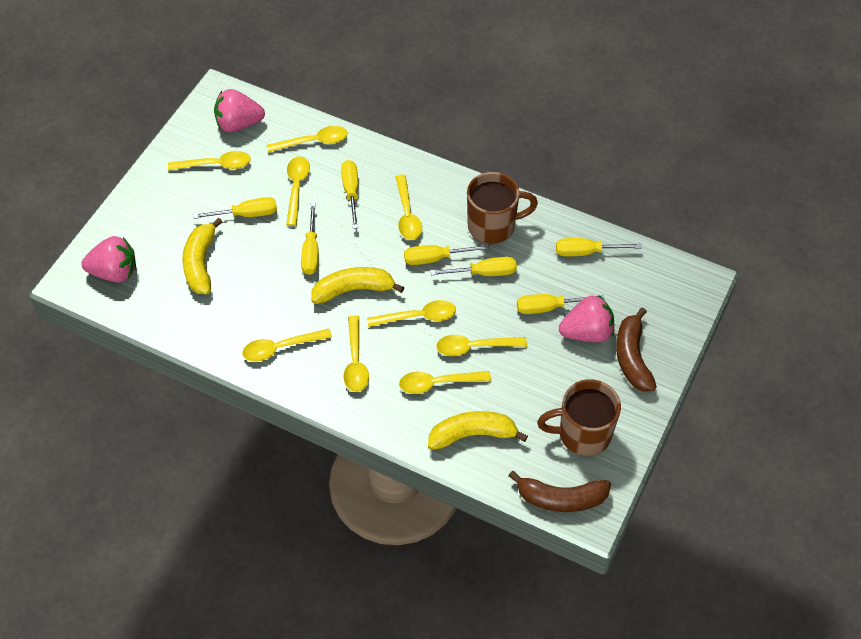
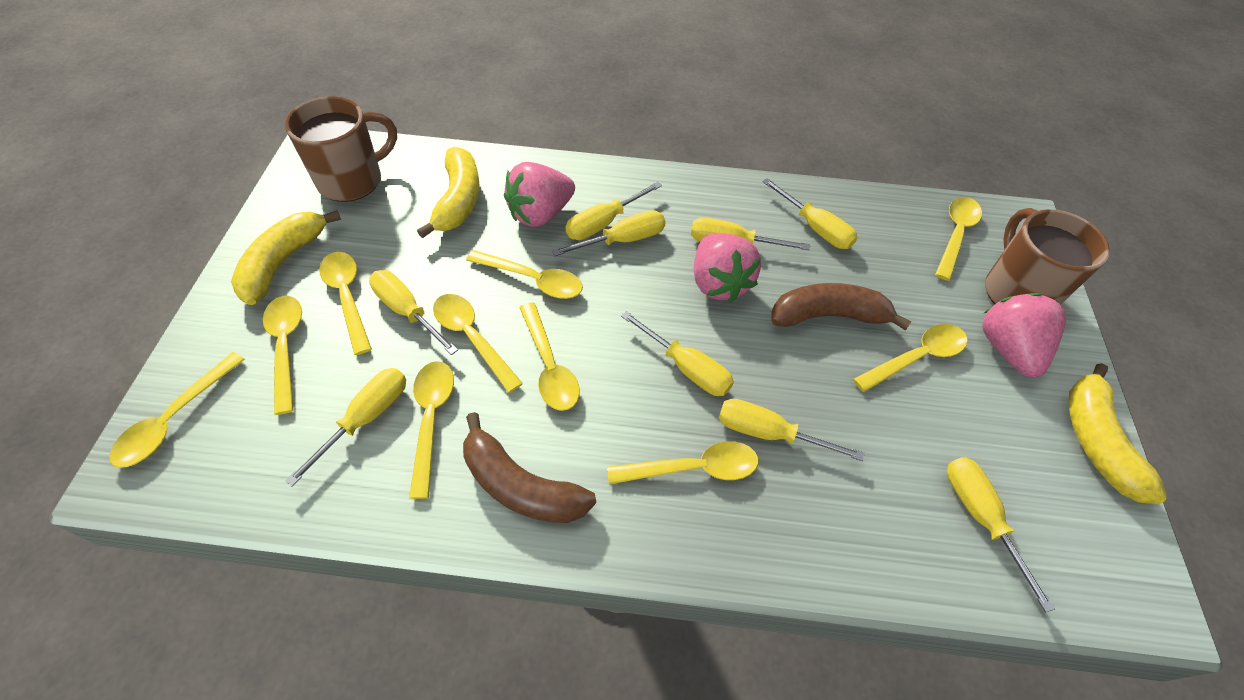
yellow screwdriver: 7 -> 9
yellow spoon: 9 -> 10

